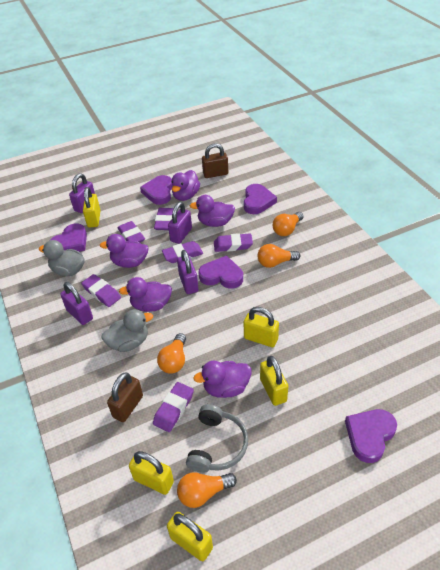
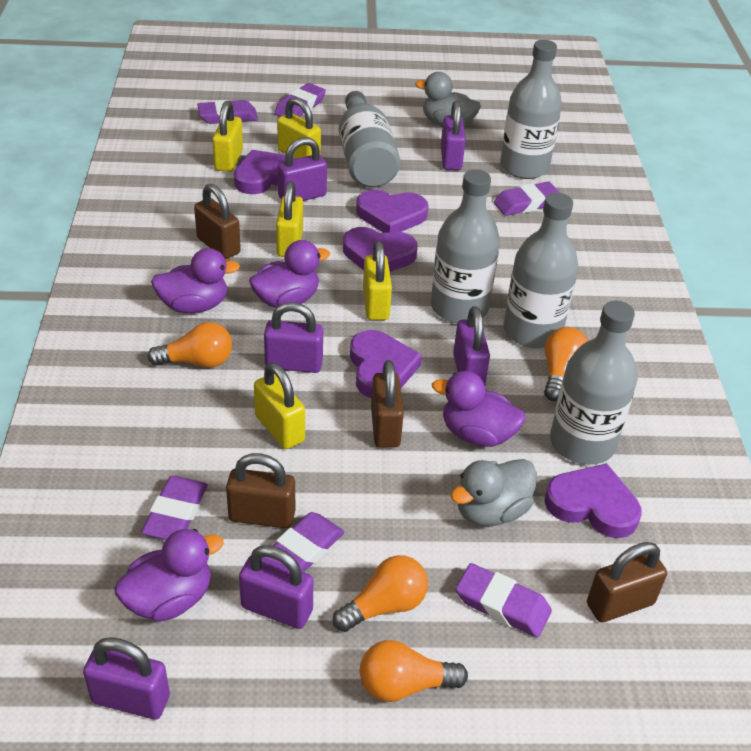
brown padlock: 2 -> 4
grey bottle: 0 -> 5
grey headphones: 1 -> 0
purple duck: 5 -> 4
purple padlock: 4 -> 6

